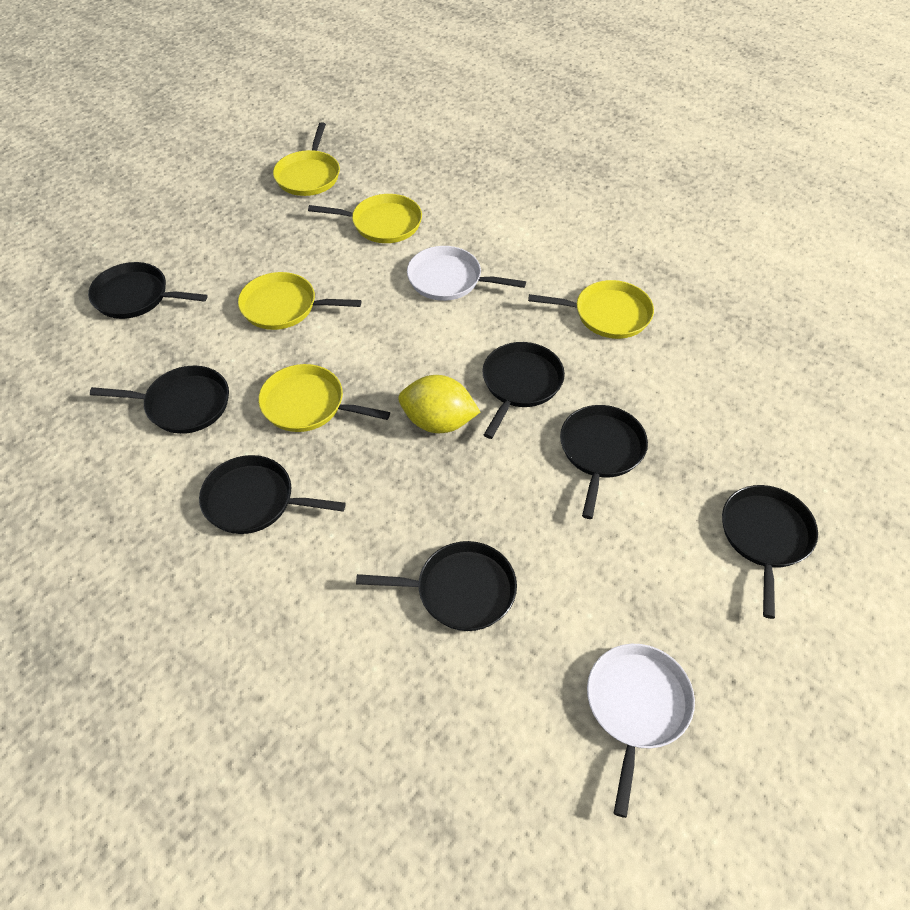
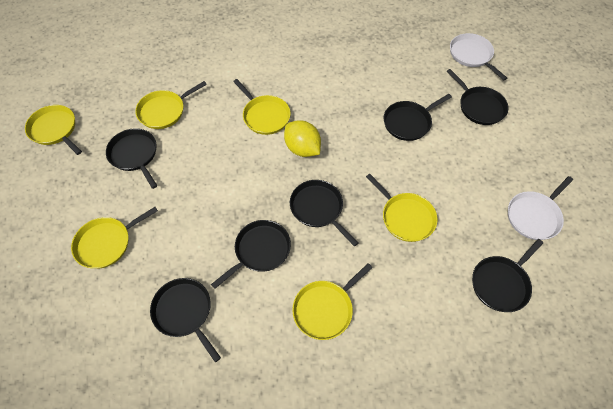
yellow pan: 5 -> 6

